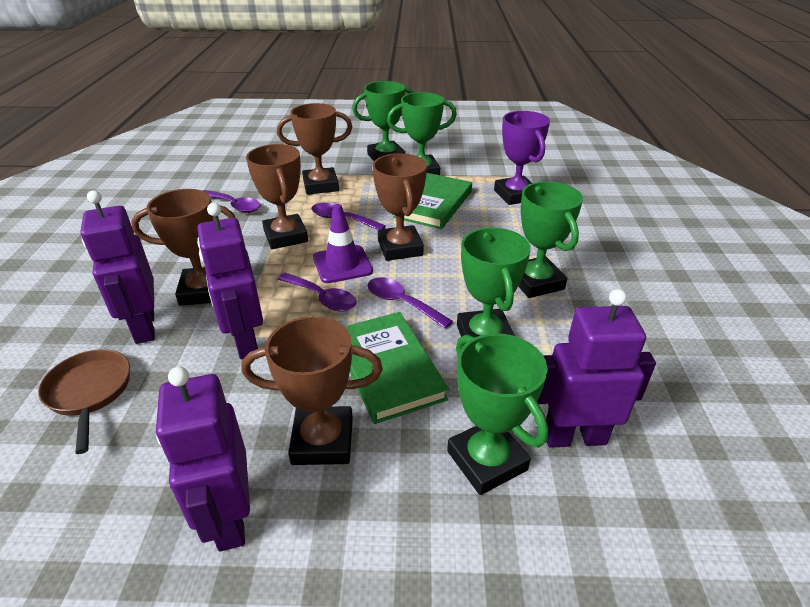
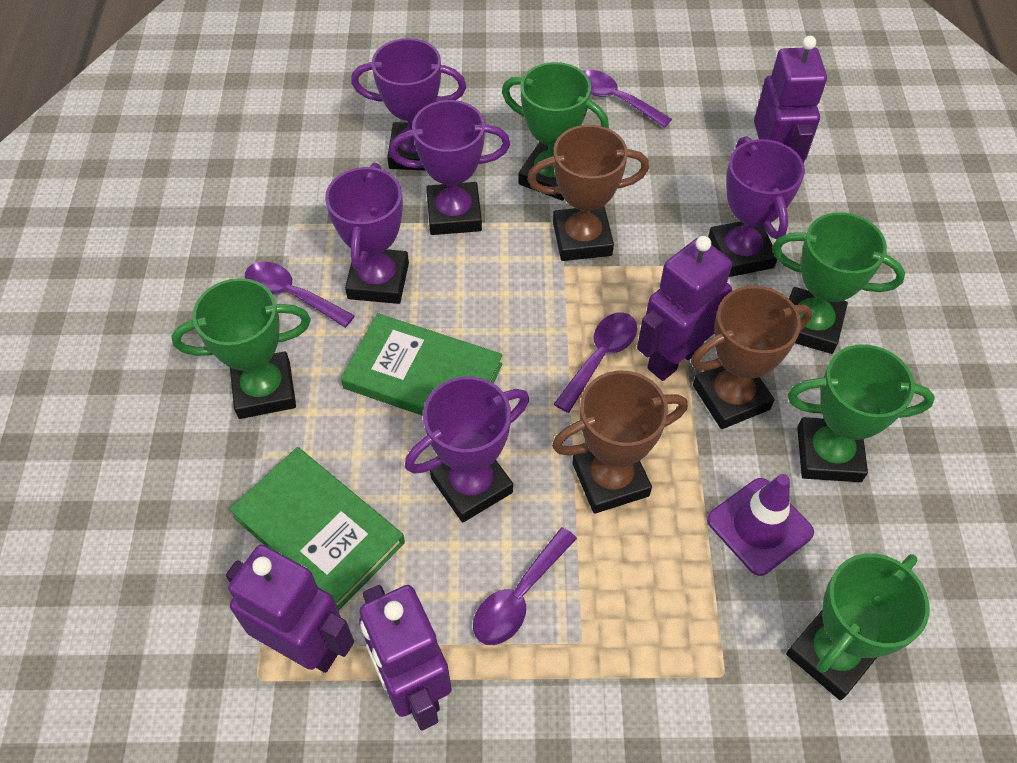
brown pan: 1 -> 0
brown trophy: 5 -> 3
purple trophy: 1 -> 5

